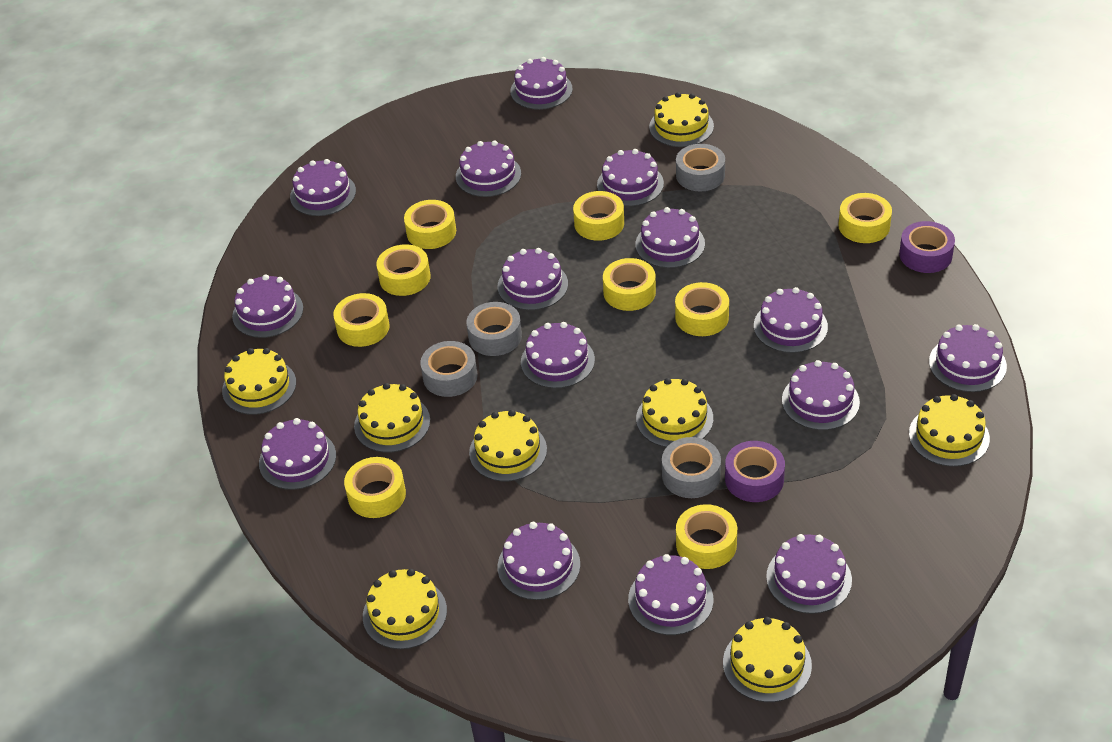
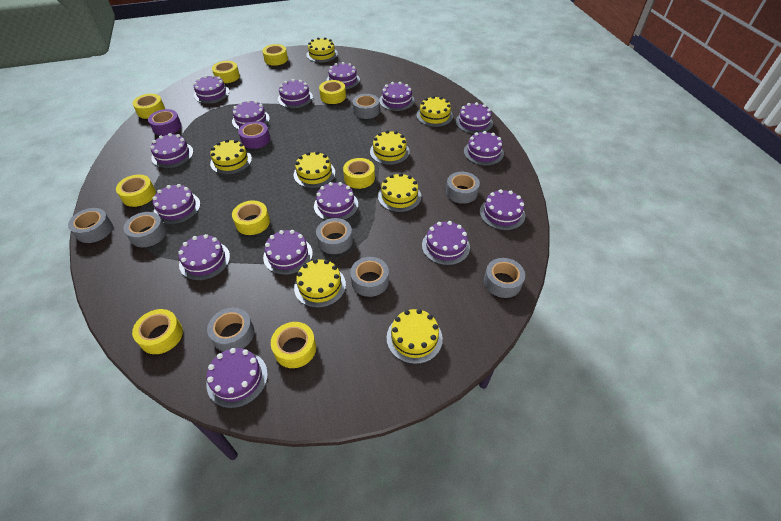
grey tape: 4 -> 8

